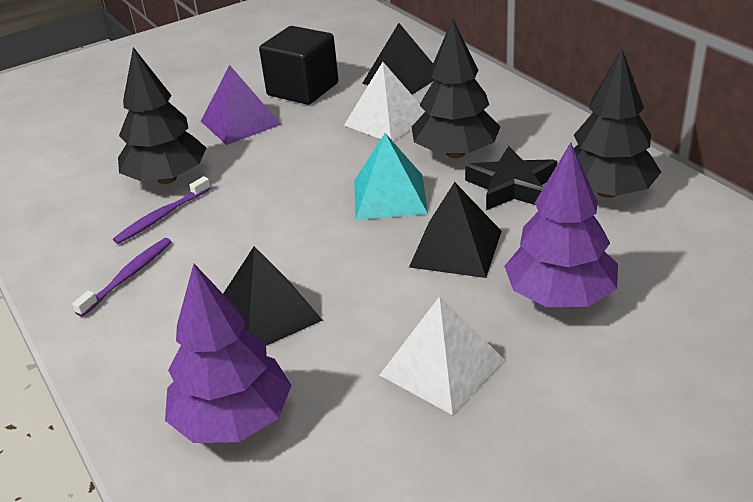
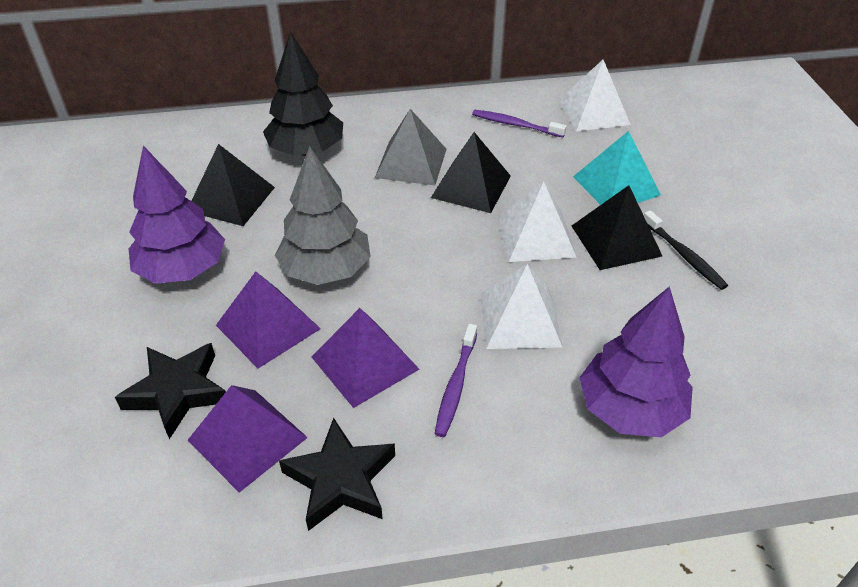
black cube: 1 -> 0
black star: 1 -> 2
black toothbrush: 0 -> 1
black tree: 3 -> 1
grey pyramid: 0 -> 1
grey tree: 0 -> 1
purple pyramid: 1 -> 3
white pyramid: 2 -> 3

